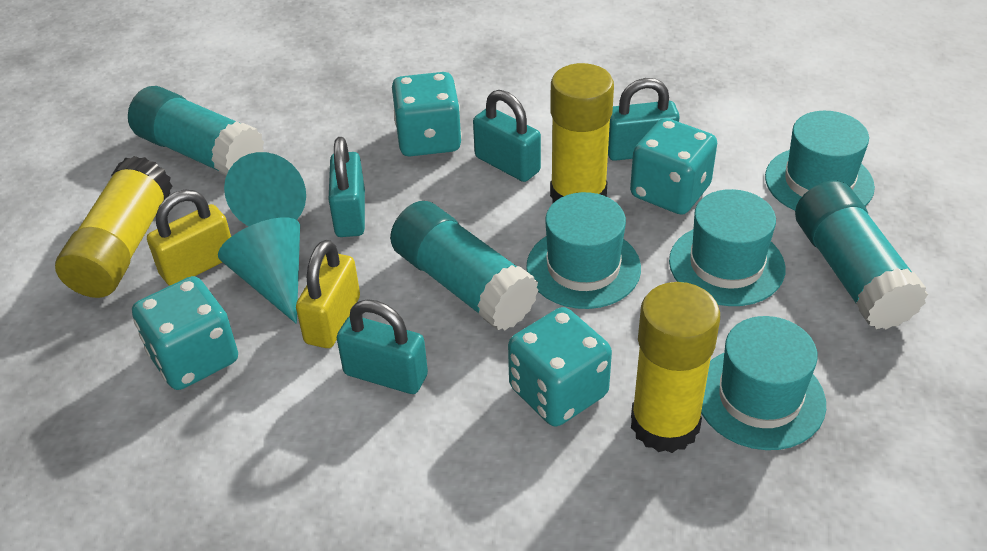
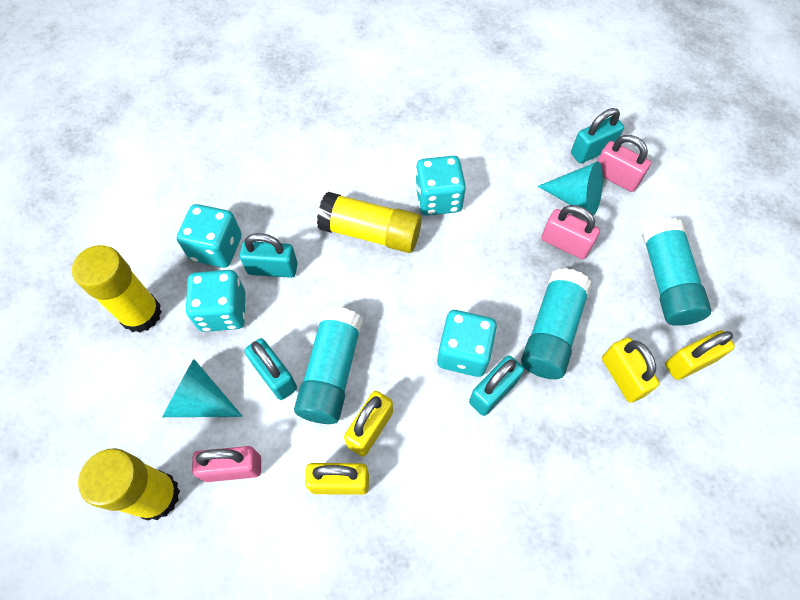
pink padlock: 0 -> 3
turquoise hat: 4 -> 0
yellow padlock: 2 -> 4

